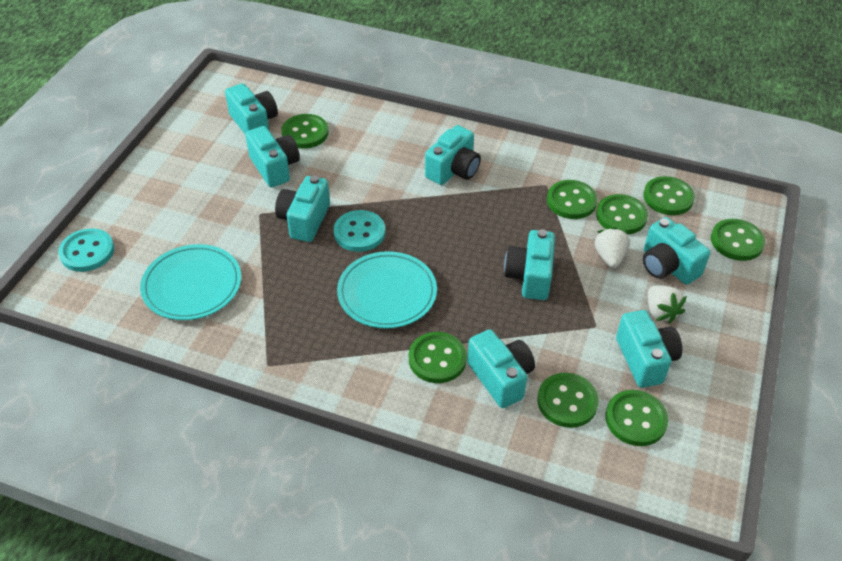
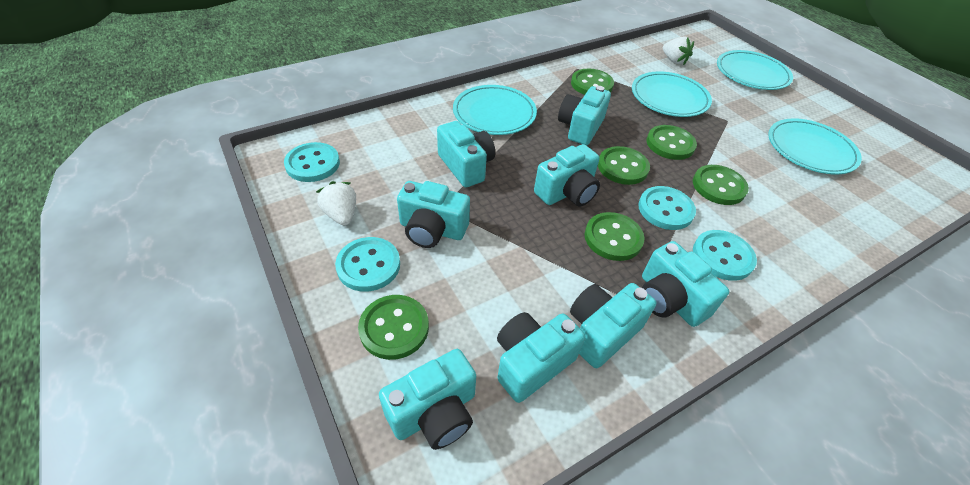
green button: 8 -> 6
turquoise button: 2 -> 4
turquoise plate: 2 -> 4

